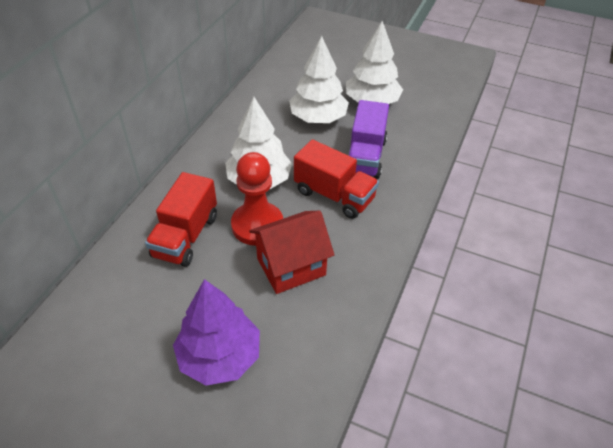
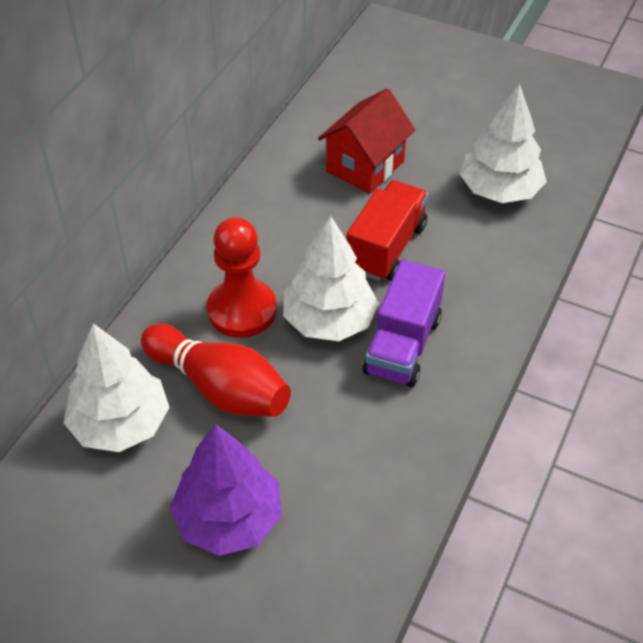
red bowling pin: 0 -> 1
red truck: 2 -> 1

